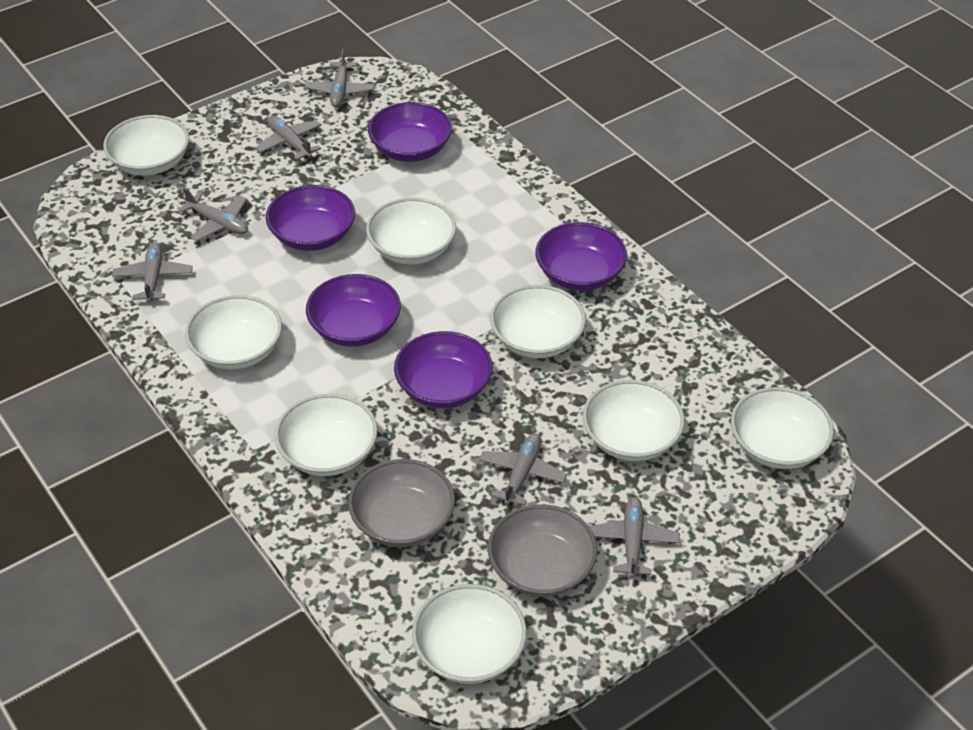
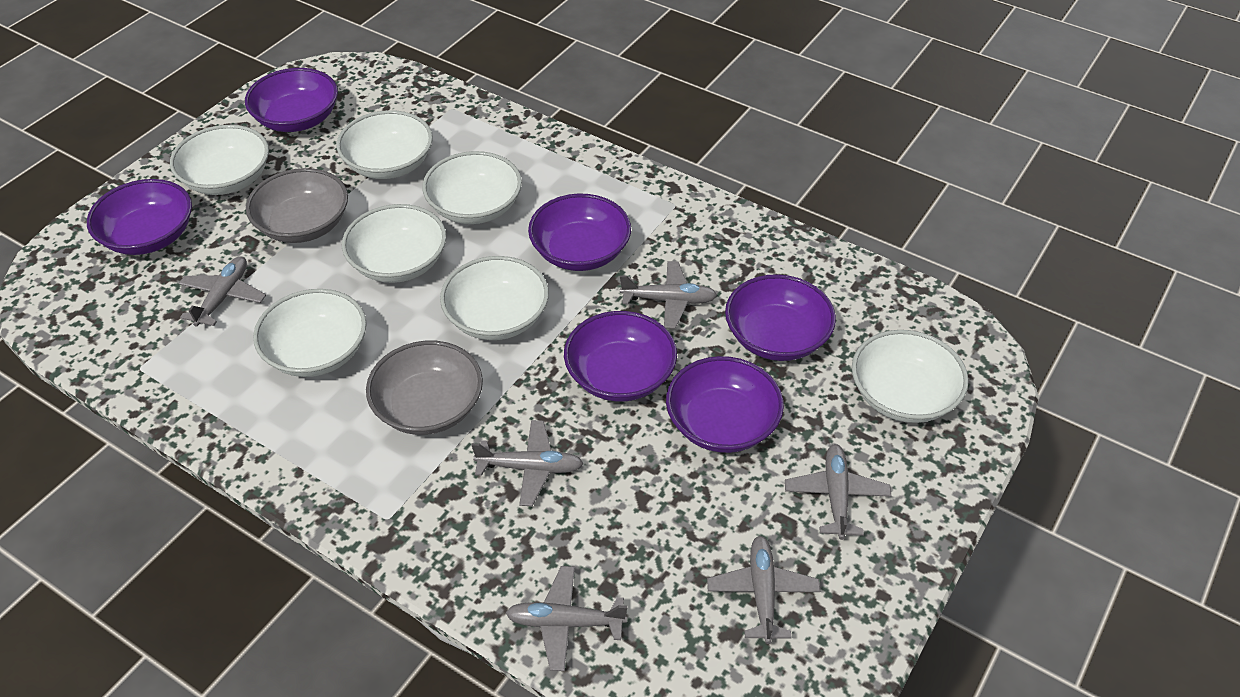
purple bowl: 5 -> 6
white bowl: 8 -> 7

